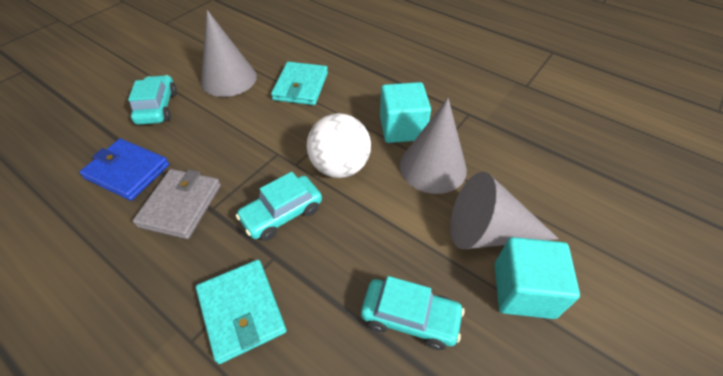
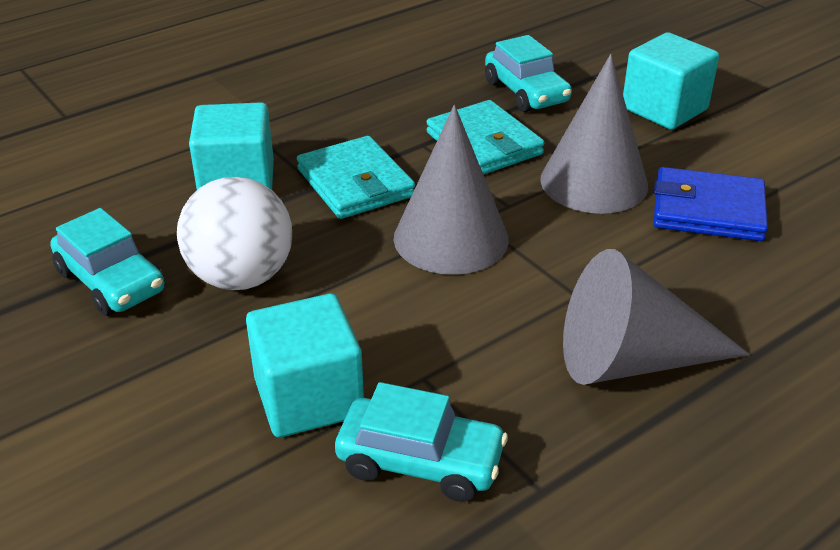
grey wallet: 1 -> 0
turquoise cube: 2 -> 3

